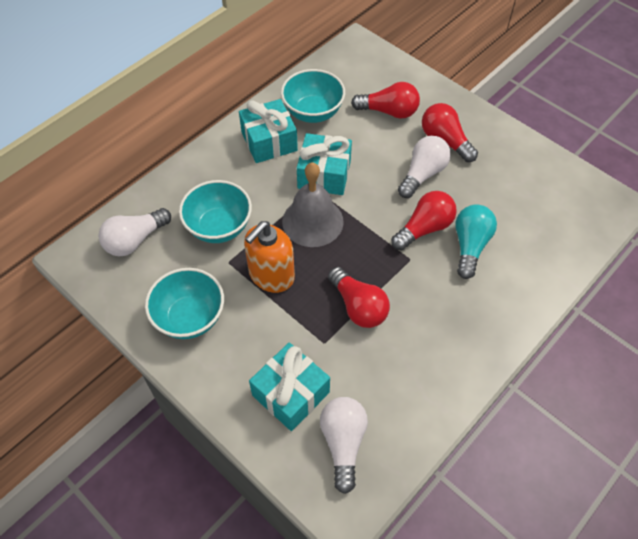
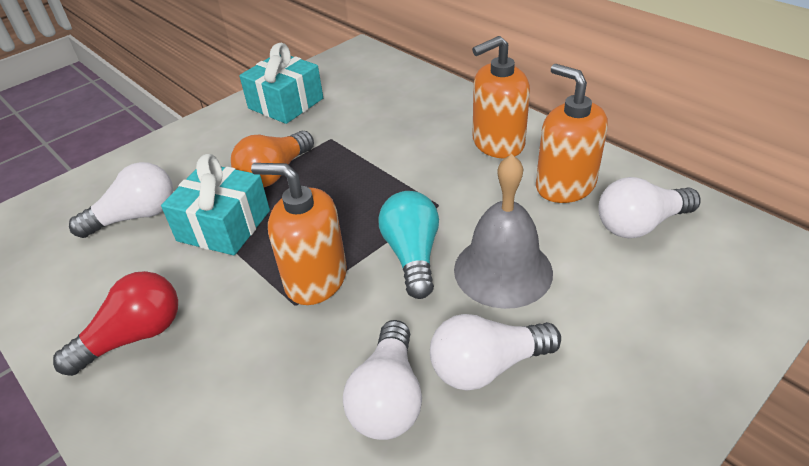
orange light bulb: 0 -> 1
orange soap dispenser: 1 -> 3
red light bulb: 4 -> 1
turquoise bowl: 3 -> 0
turquoise gift: 3 -> 2
white light bulb: 3 -> 4

